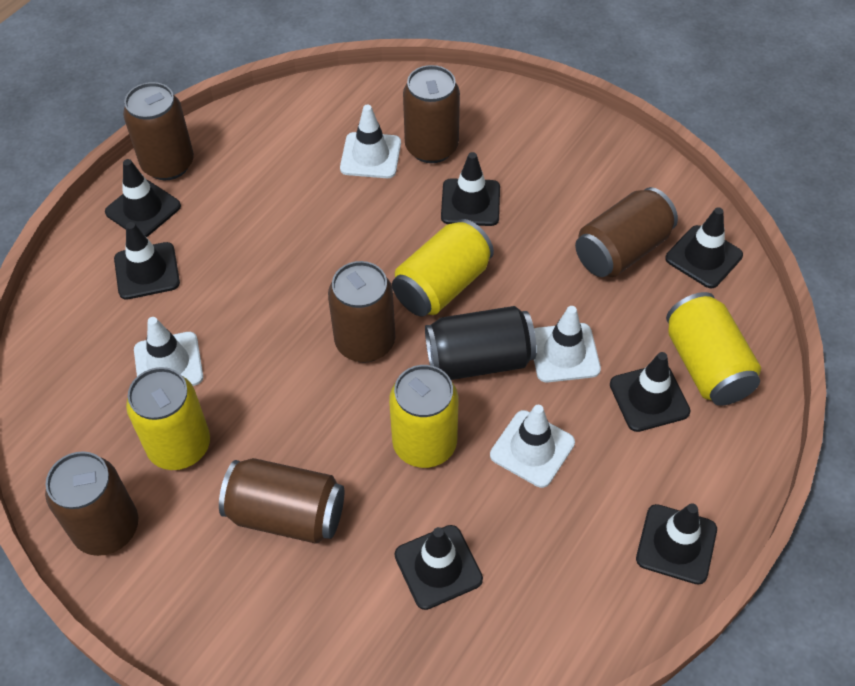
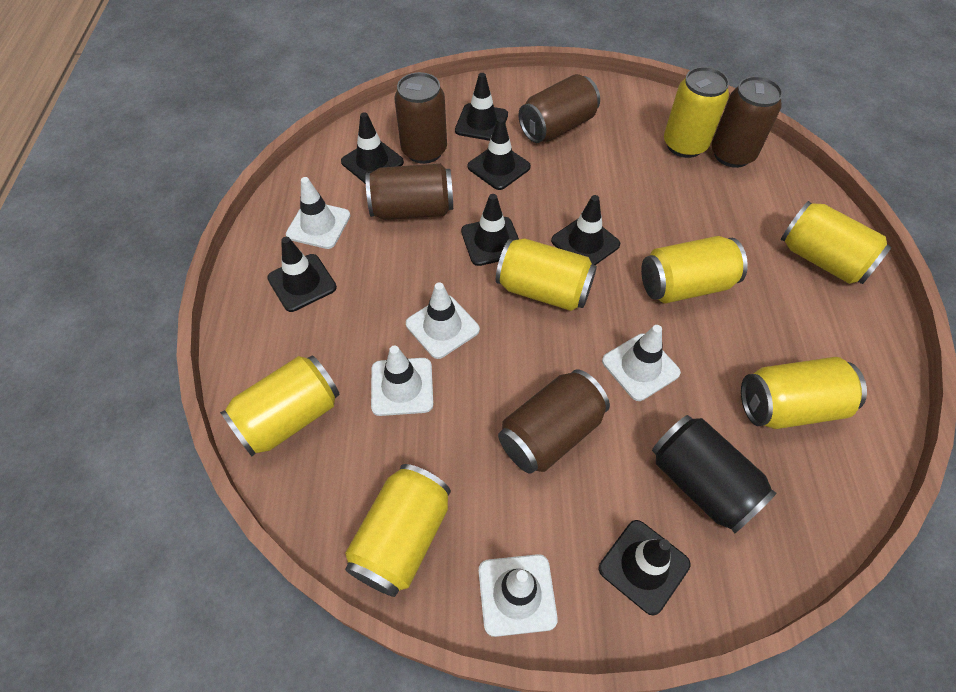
brown can: 6 -> 5
white traffic cone: 4 -> 5
yellow can: 4 -> 7

